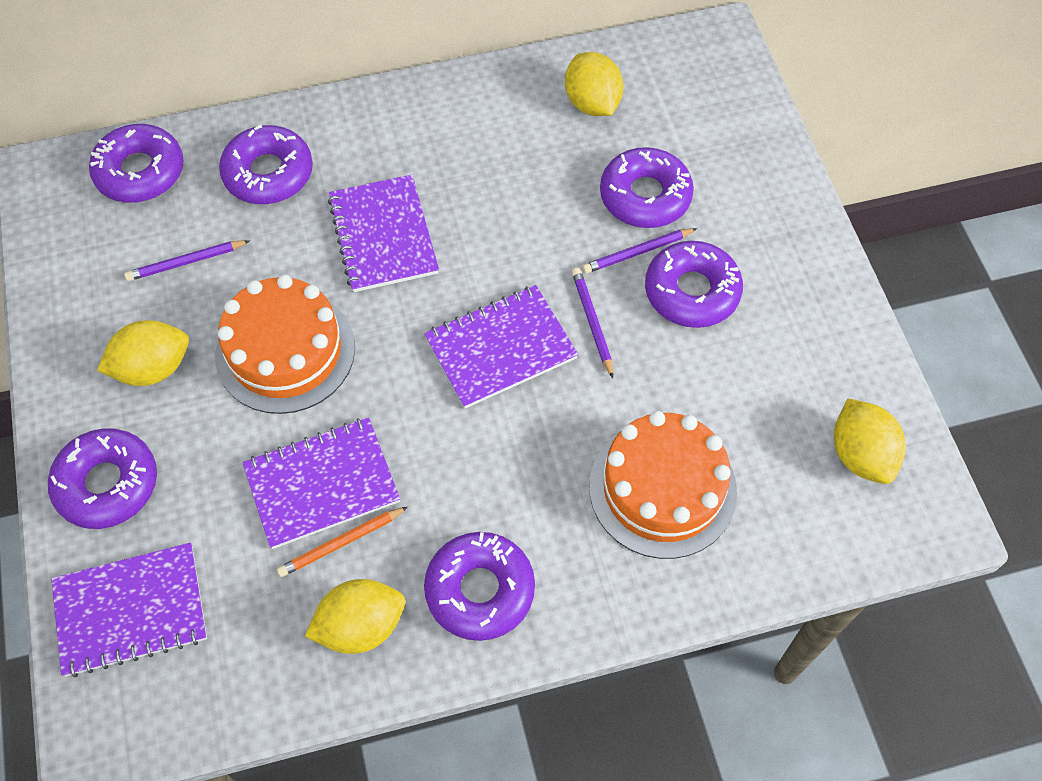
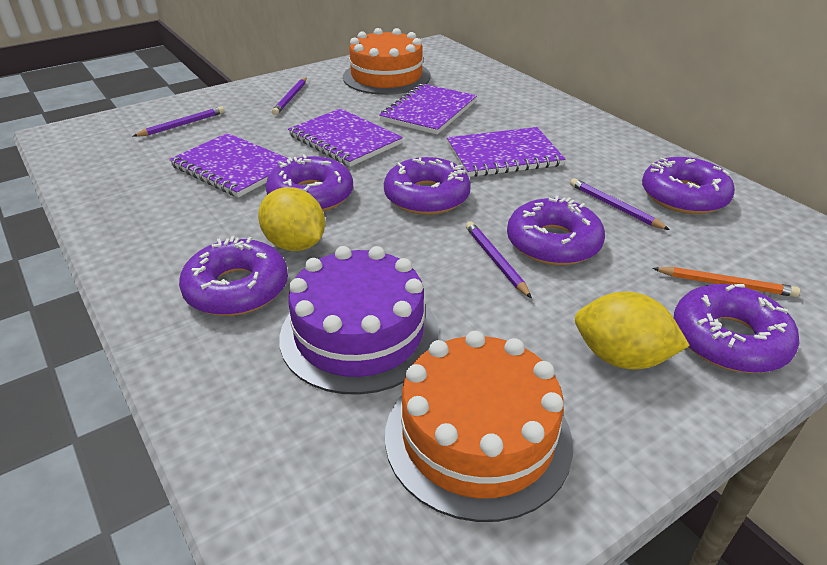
purple cake: 0 -> 1
purple pencil: 3 -> 4
yellow lemon: 4 -> 2

